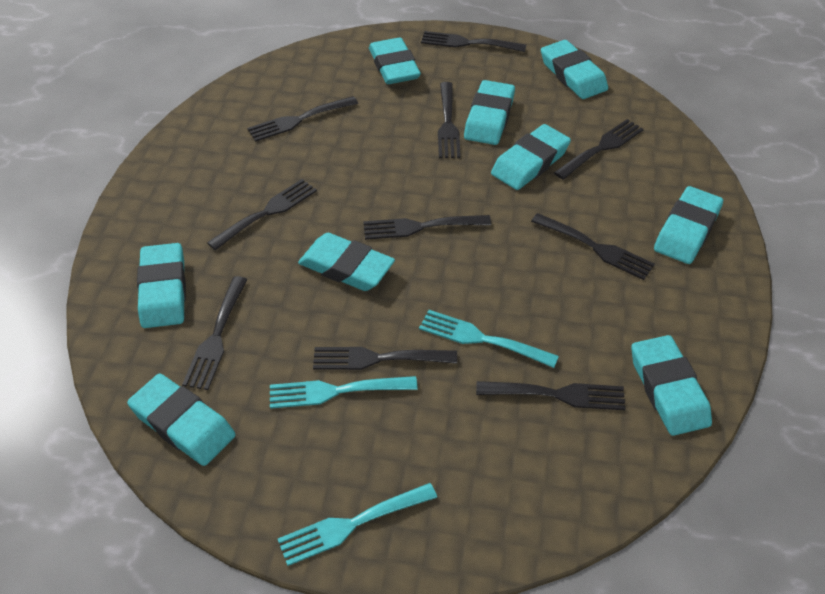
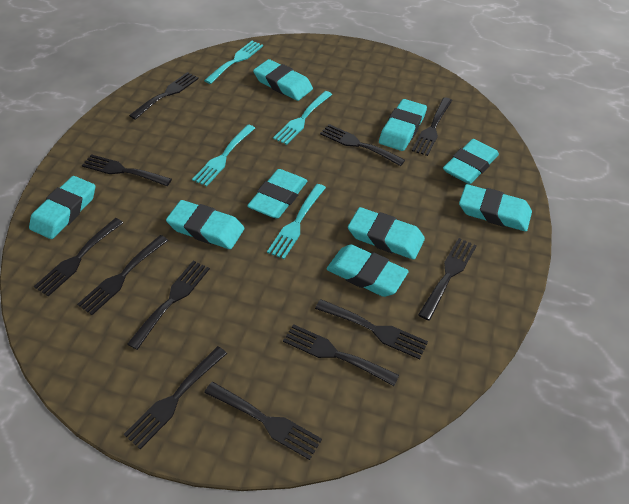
black fork: 10 -> 12
turquoise fork: 3 -> 4

